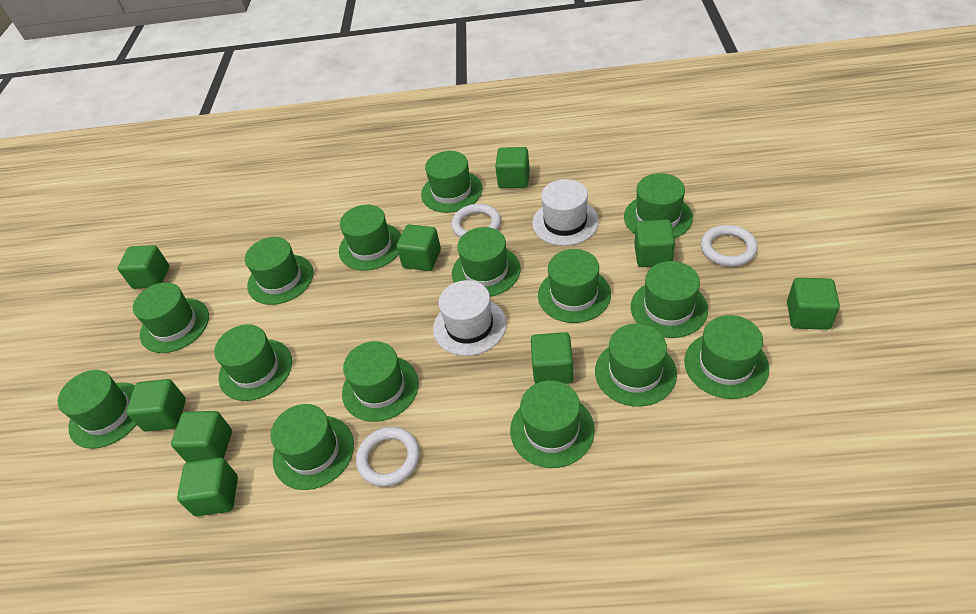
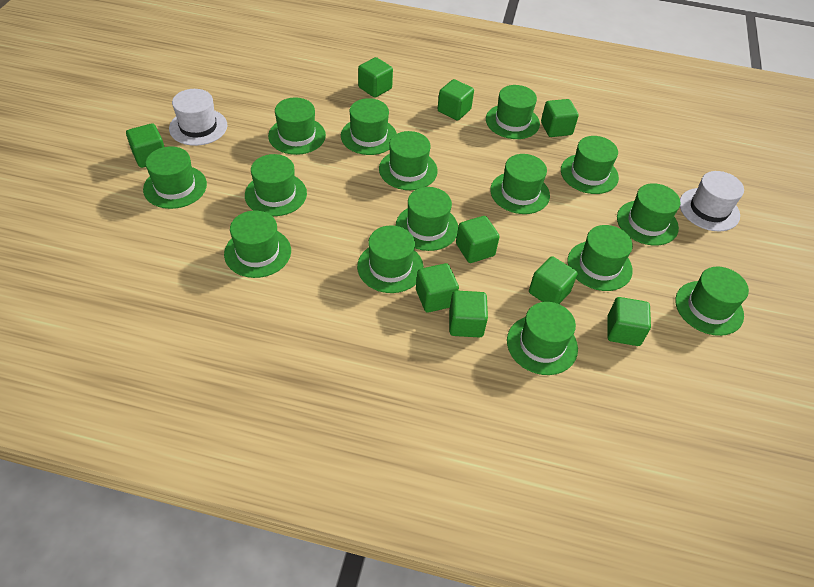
white ring: 3 -> 0

